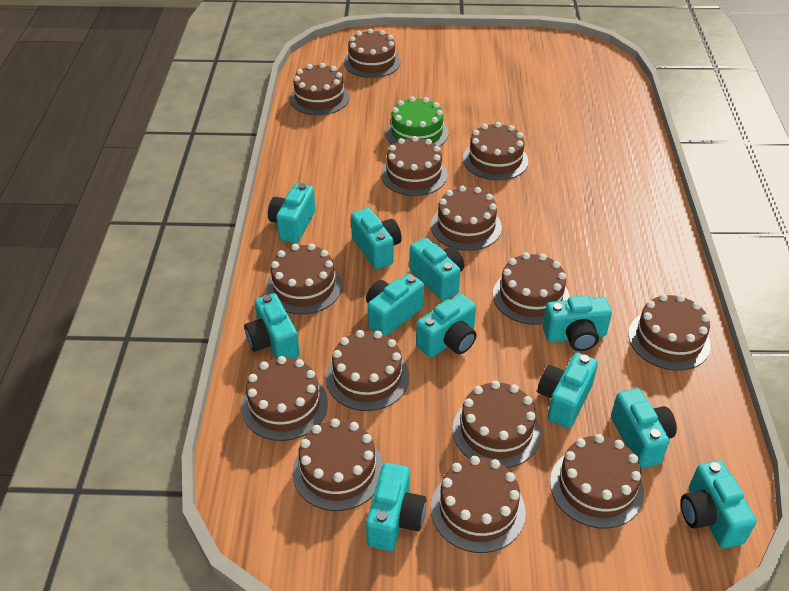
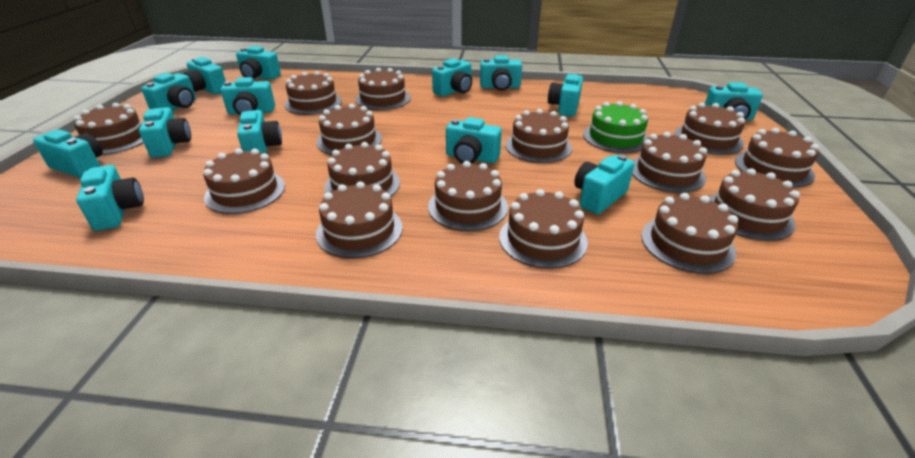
brown cake: 14 -> 15
turquoise camera: 11 -> 14

